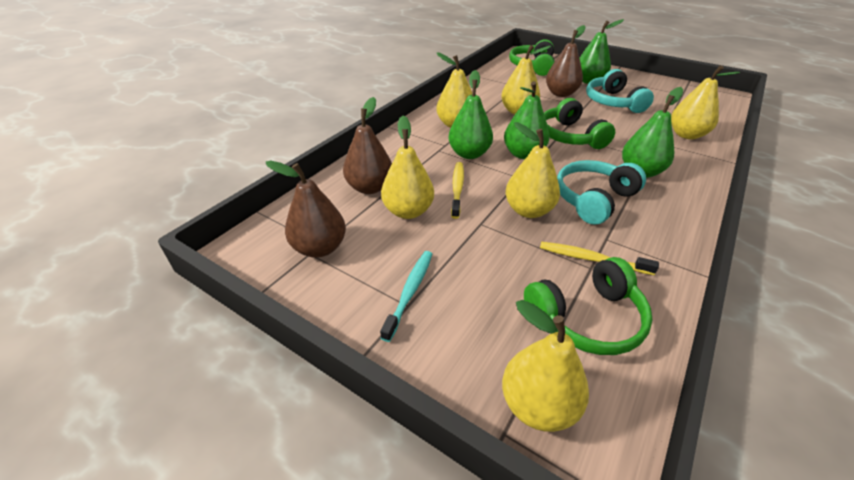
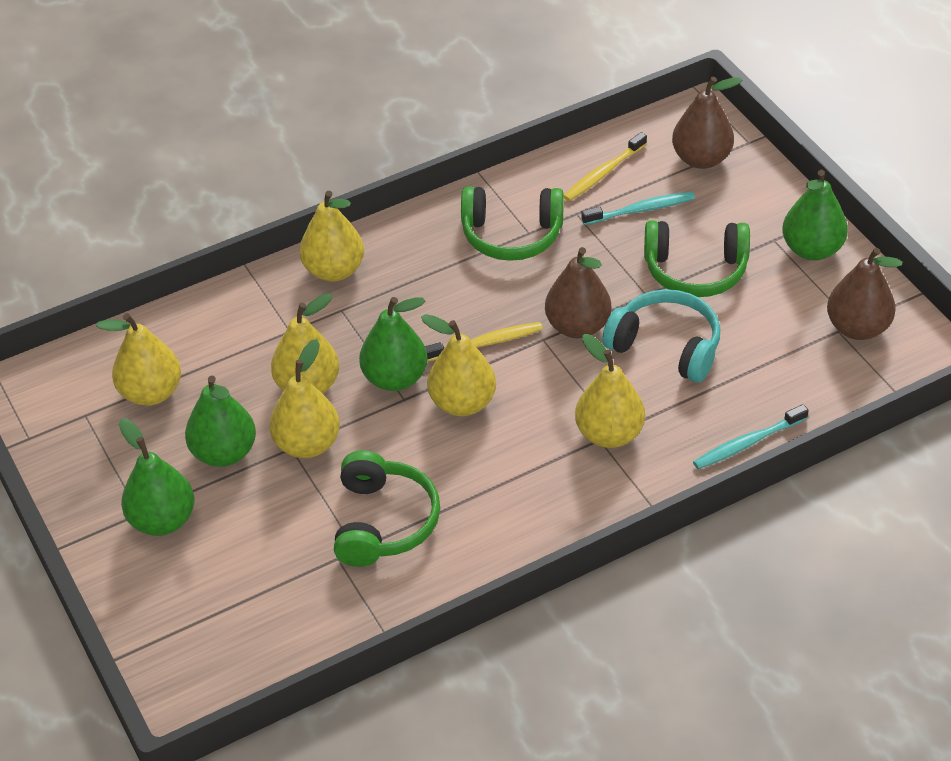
turquoise headphones: 2 -> 1
turquoise toothbrush: 1 -> 2

